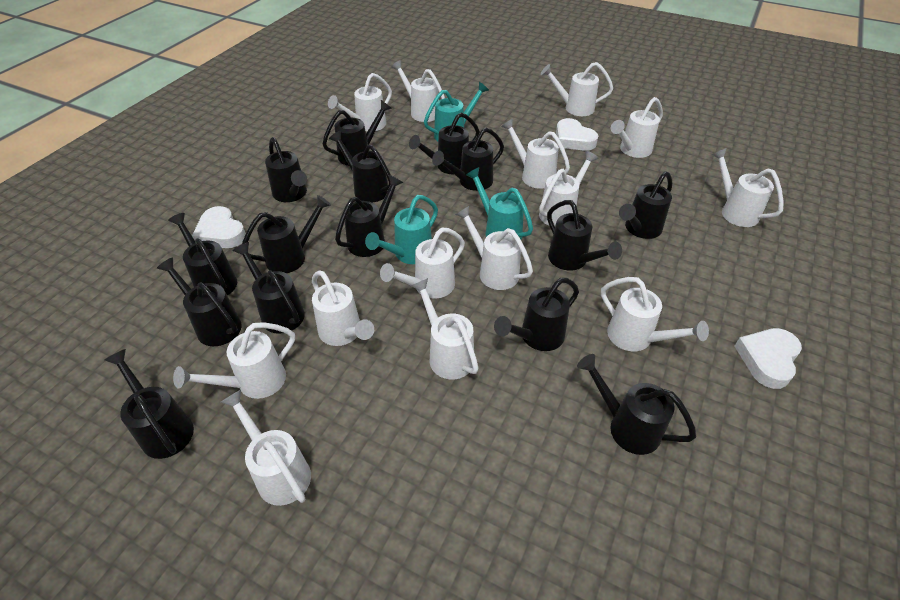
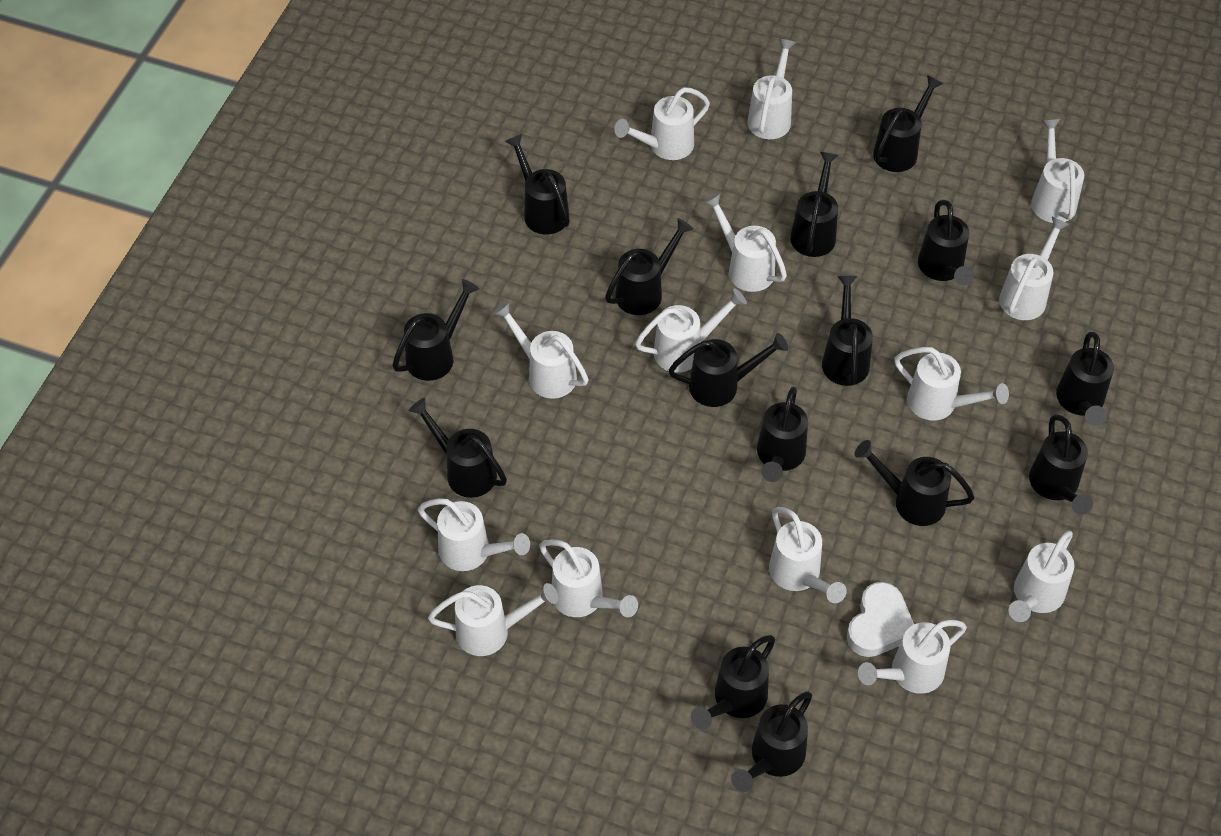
turquoise watering can: 3 -> 0
white heart: 3 -> 1

